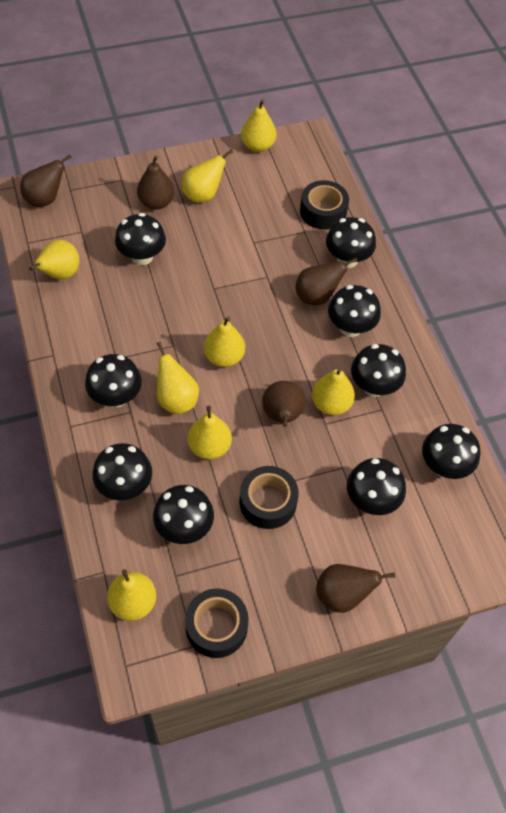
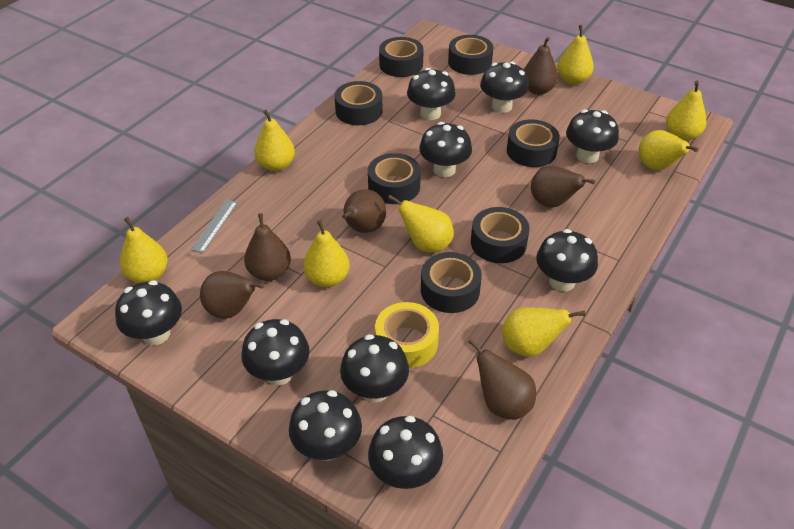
black mushroom: 9 -> 10
black tape: 3 -> 7
brown pear: 5 -> 6
grey ruler: 0 -> 1
yellow tape: 0 -> 1

